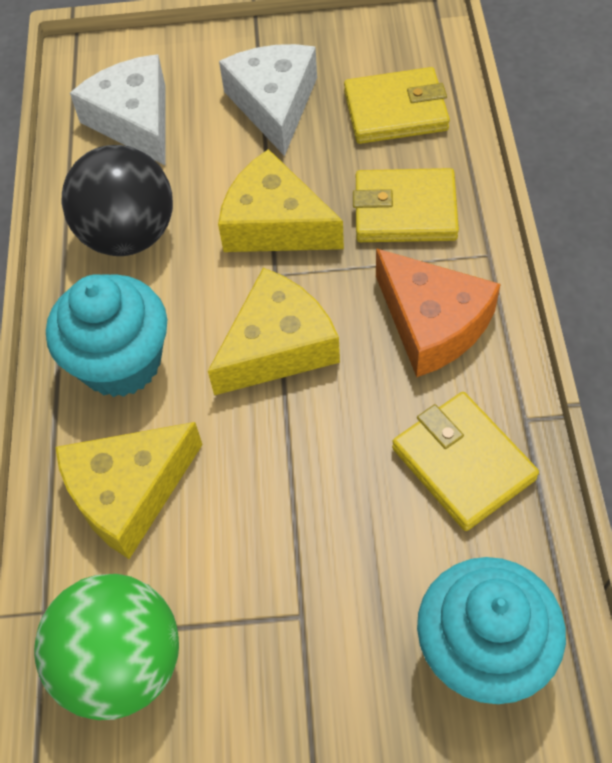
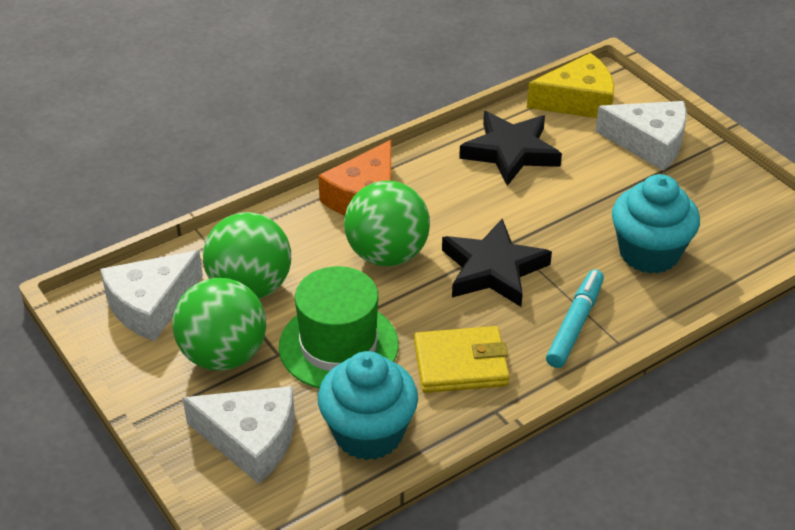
black ball: 1 -> 0
black star: 0 -> 2
green ball: 1 -> 3
green hat: 0 -> 1
turquoise marker: 0 -> 1
white cheese: 2 -> 3
yellow cheese: 3 -> 1
yellow wallet: 3 -> 1

